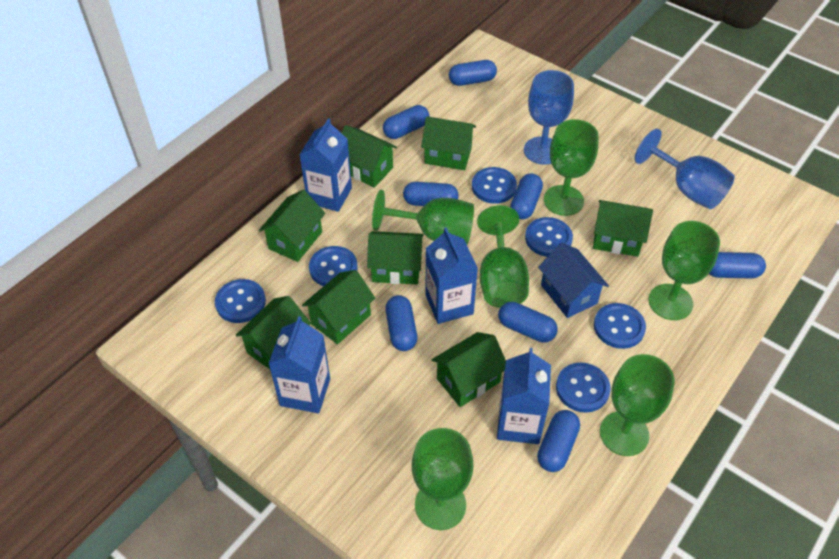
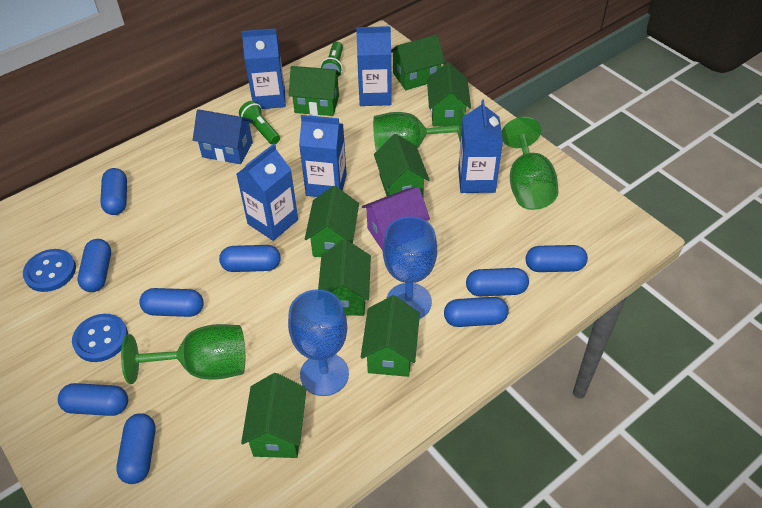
blue button: 6 -> 2
blue capsule: 8 -> 9
blue carton: 4 -> 5
green flashlight: 0 -> 2
green goblet: 6 -> 3
purple house: 0 -> 1

